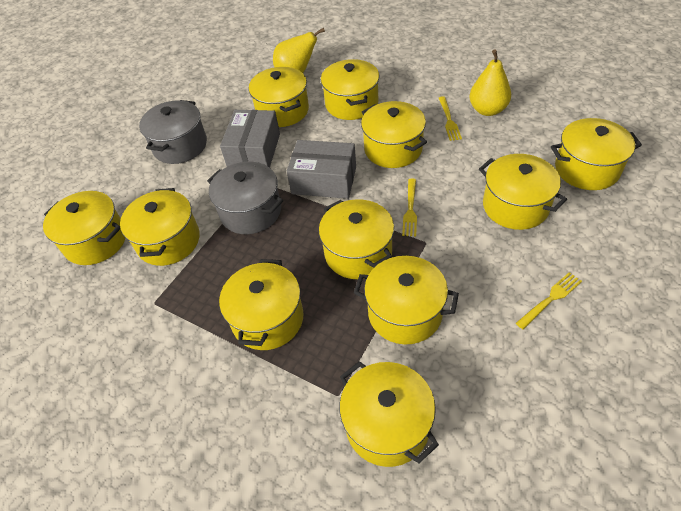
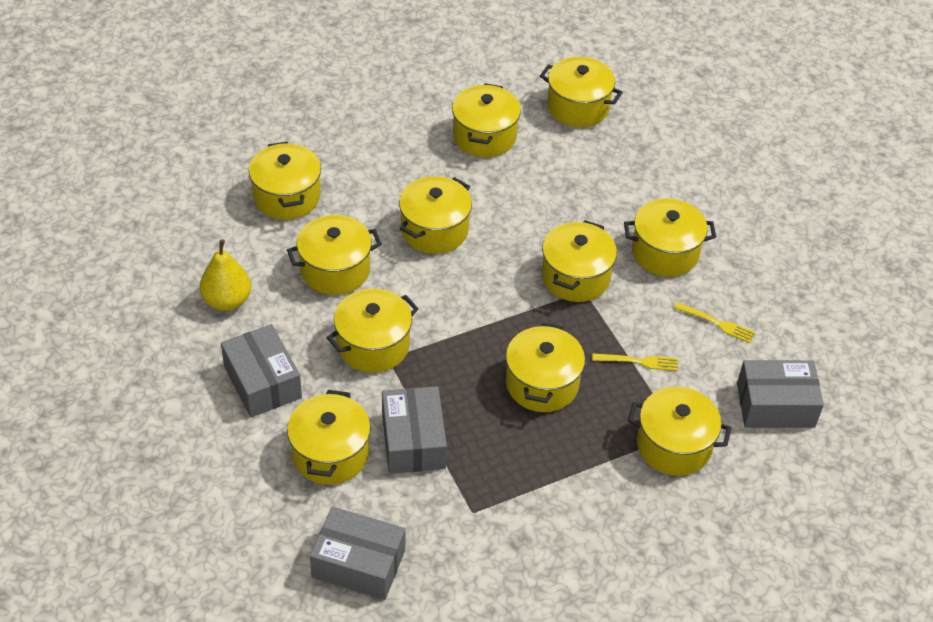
grey box: 2 -> 4
grey pot: 2 -> 0
yellow fork: 3 -> 2
yellow pear: 2 -> 1

